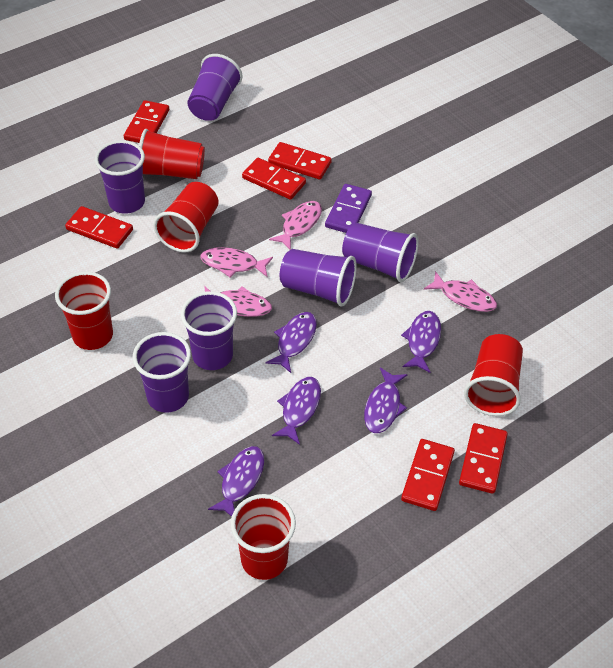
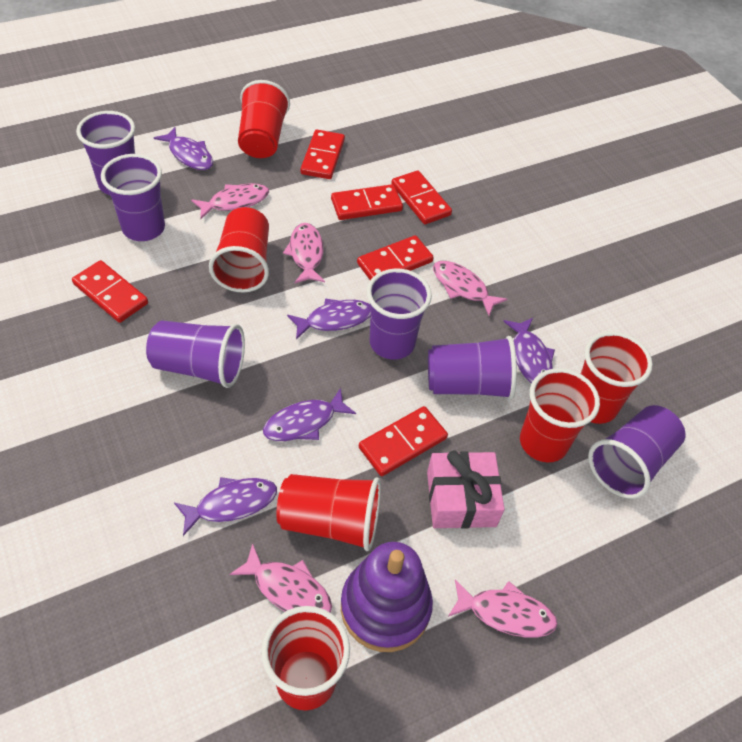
pink fish: 4 -> 5
pink gift: 0 -> 1
purple domino: 1 -> 0
purple stacking toy: 0 -> 1
red cup: 5 -> 6

